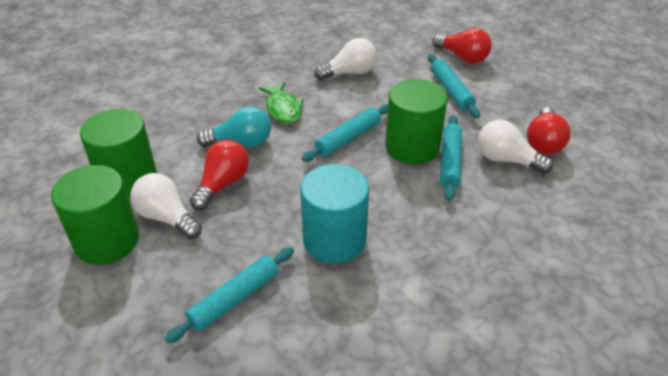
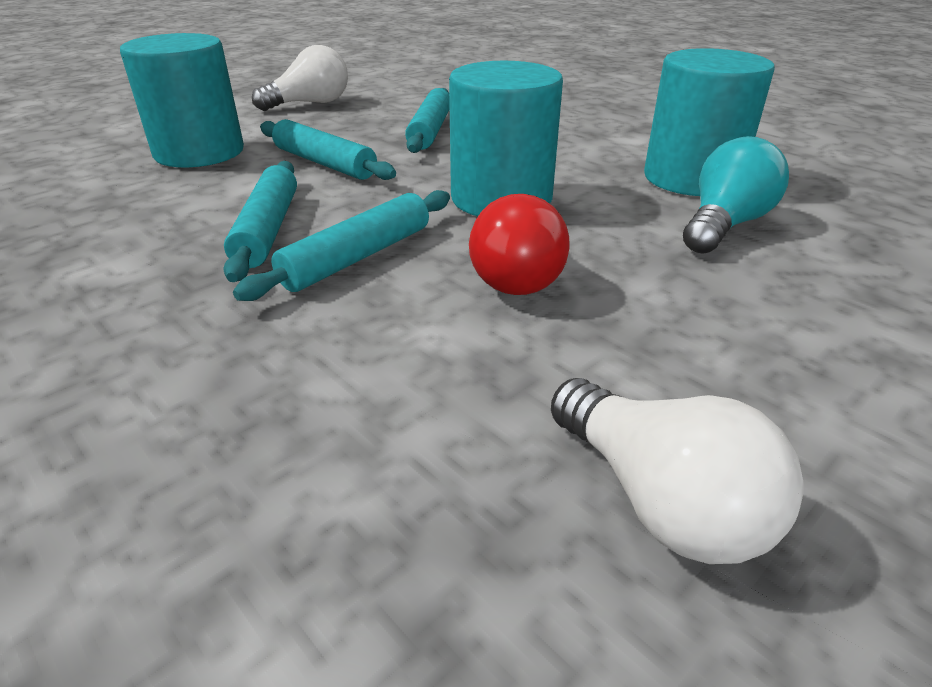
green cylinder: 3 -> 0
green fish: 1 -> 0
red light bulb: 3 -> 1
turquoise cylinder: 1 -> 3
white light bulb: 3 -> 2

